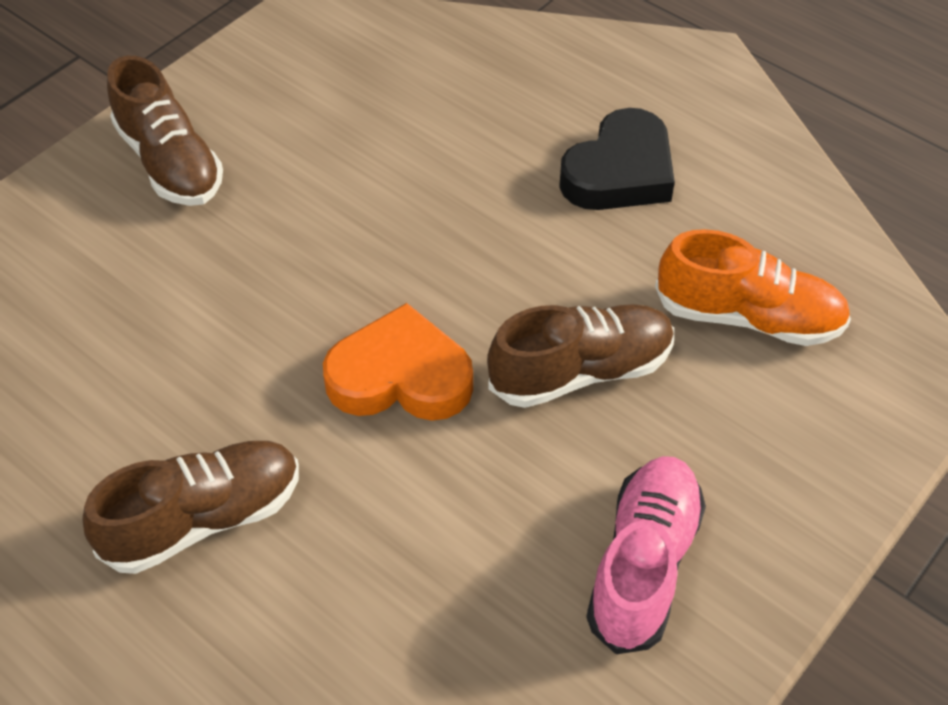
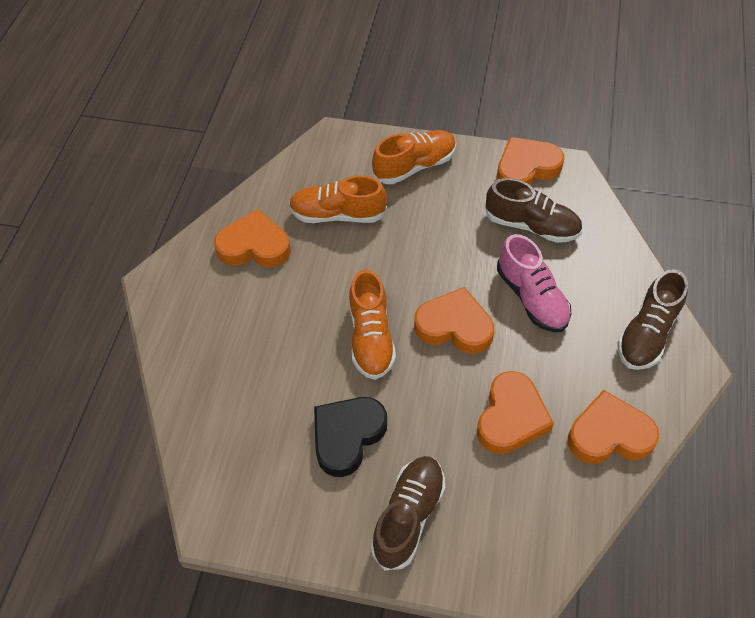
orange heart: 1 -> 5
orange shoe: 1 -> 3

